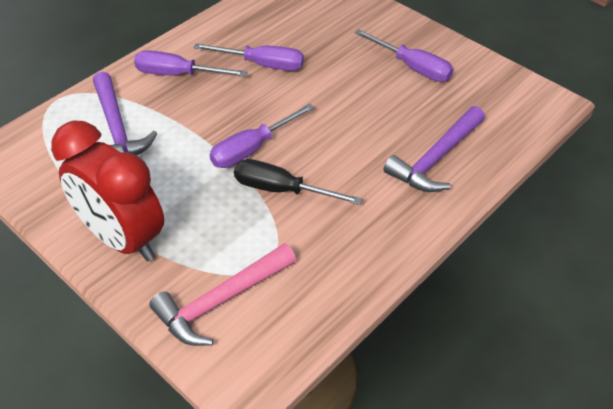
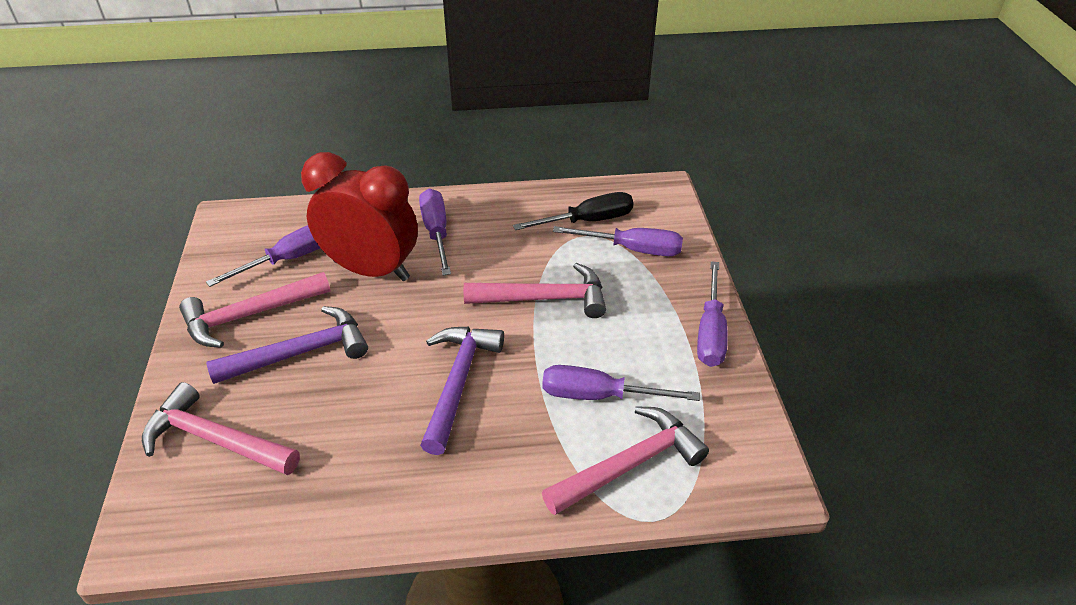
pink hammer: 1 -> 4
purple screwdriver: 4 -> 5

